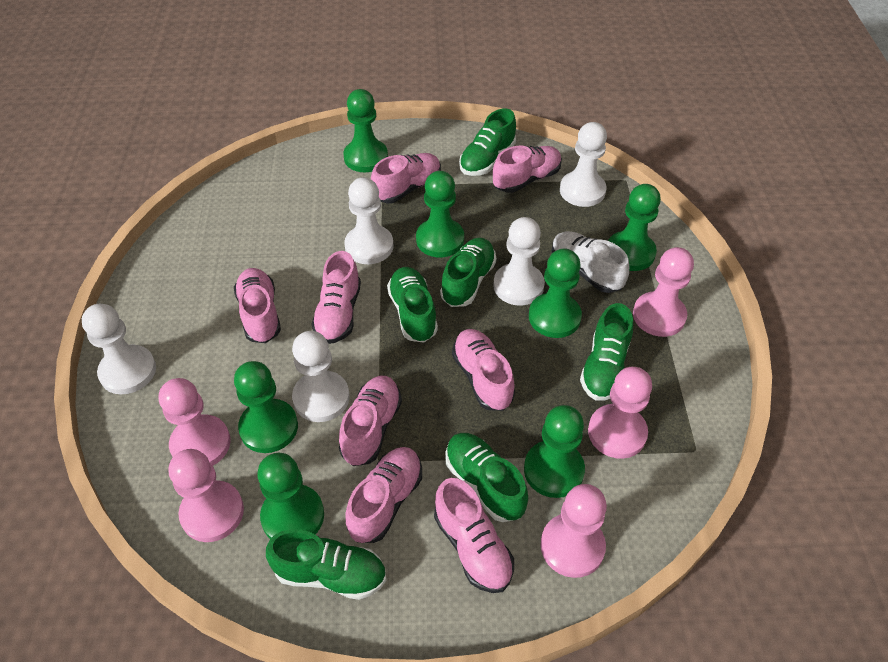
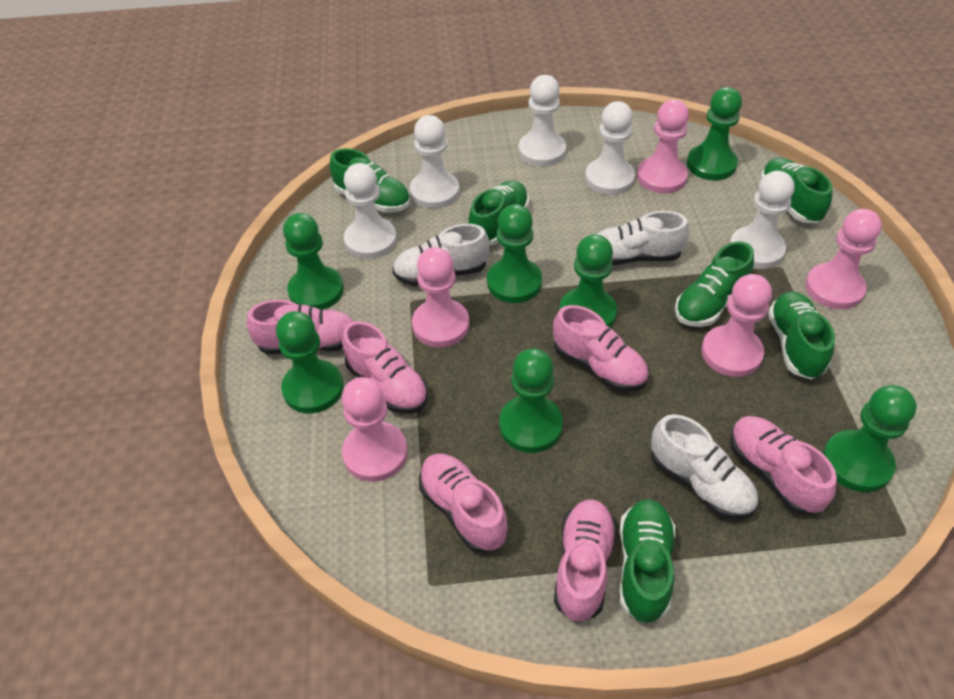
pink shoe: 8 -> 6
white shoe: 1 -> 3

